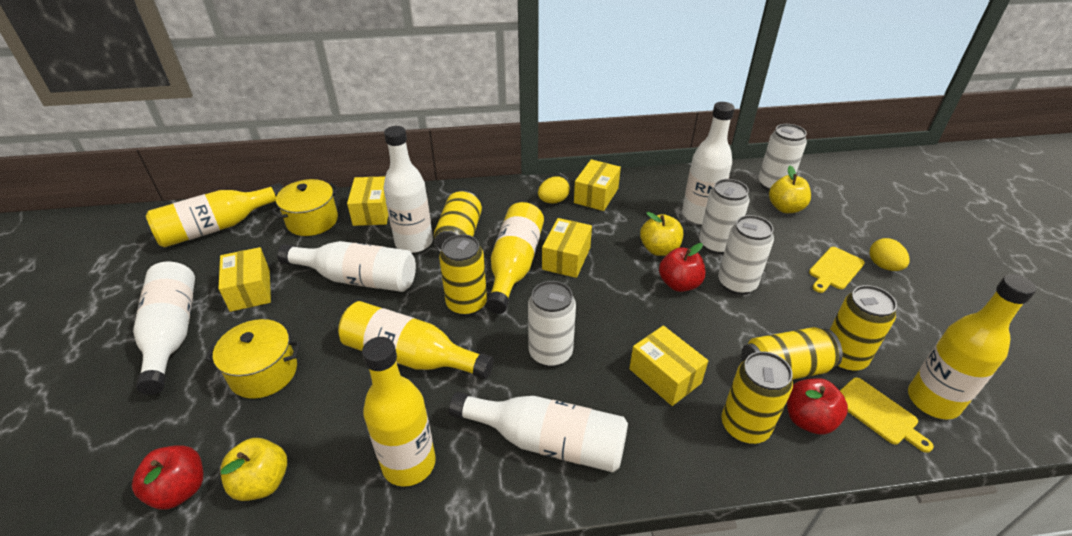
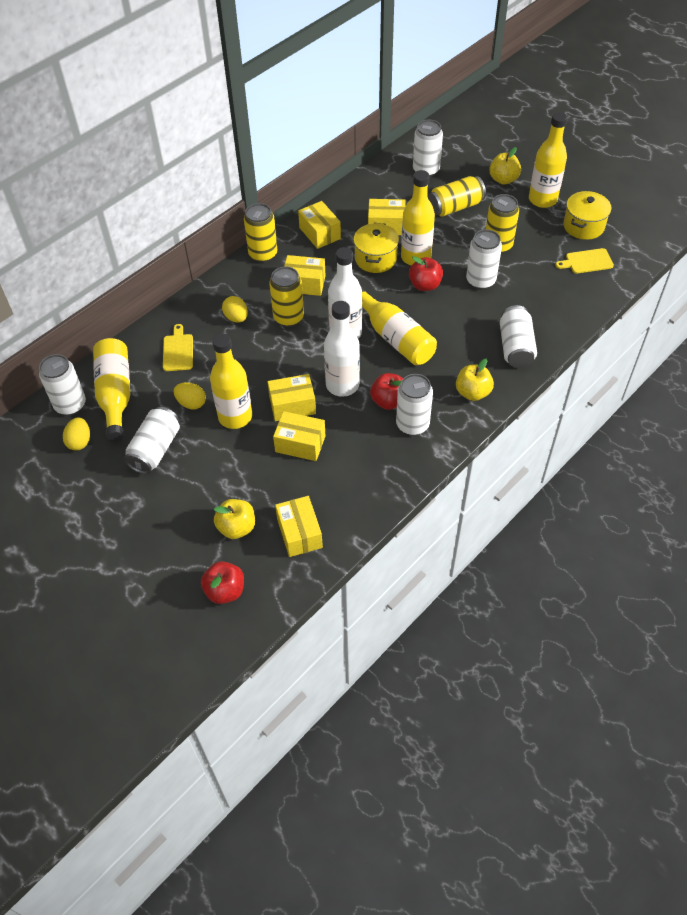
white bottle: 5 -> 2
white can: 4 -> 6
yellow box: 5 -> 6
yellow can: 5 -> 4
yellow egg: 2 -> 3

